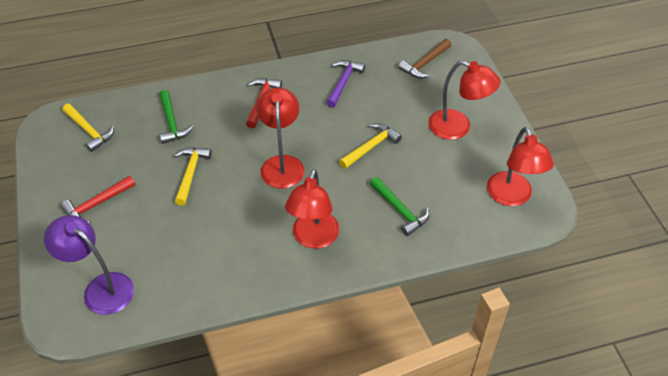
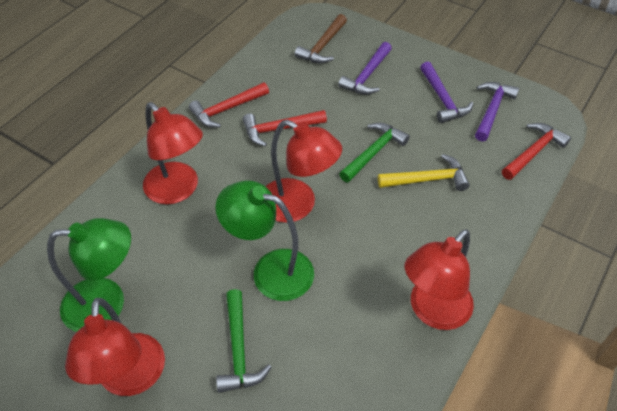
green lamp: 0 -> 2
purple hammer: 1 -> 3
purple lamp: 1 -> 0
red hammer: 2 -> 3
yellow hammer: 3 -> 1

